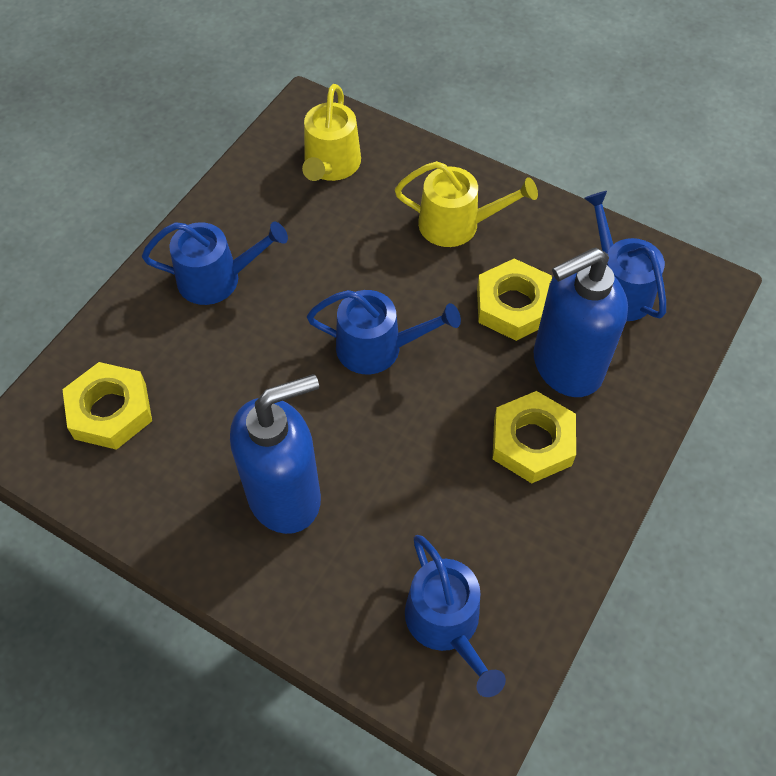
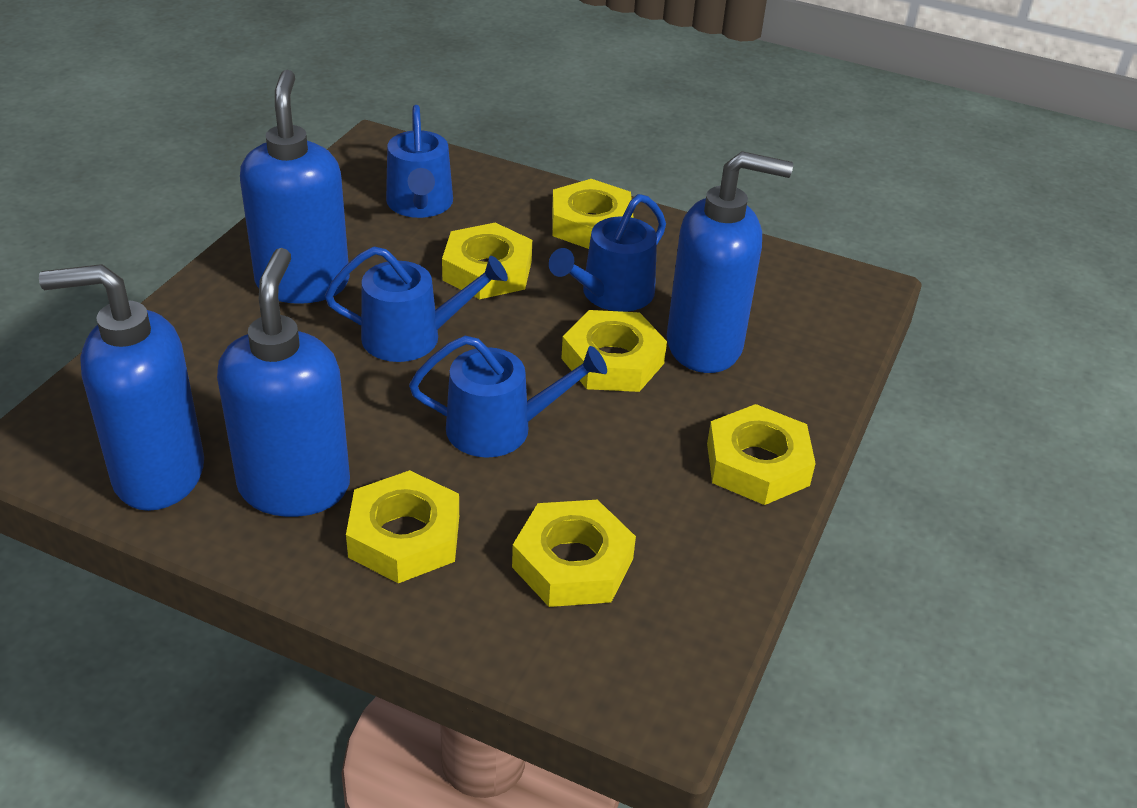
blue soap dispenser: 2 -> 4
yellow nut: 3 -> 6
yellow watering can: 2 -> 0

